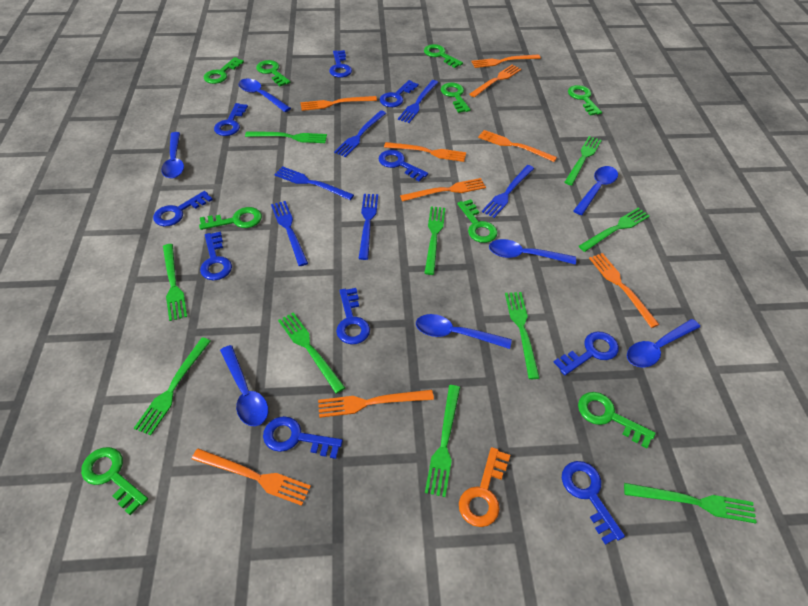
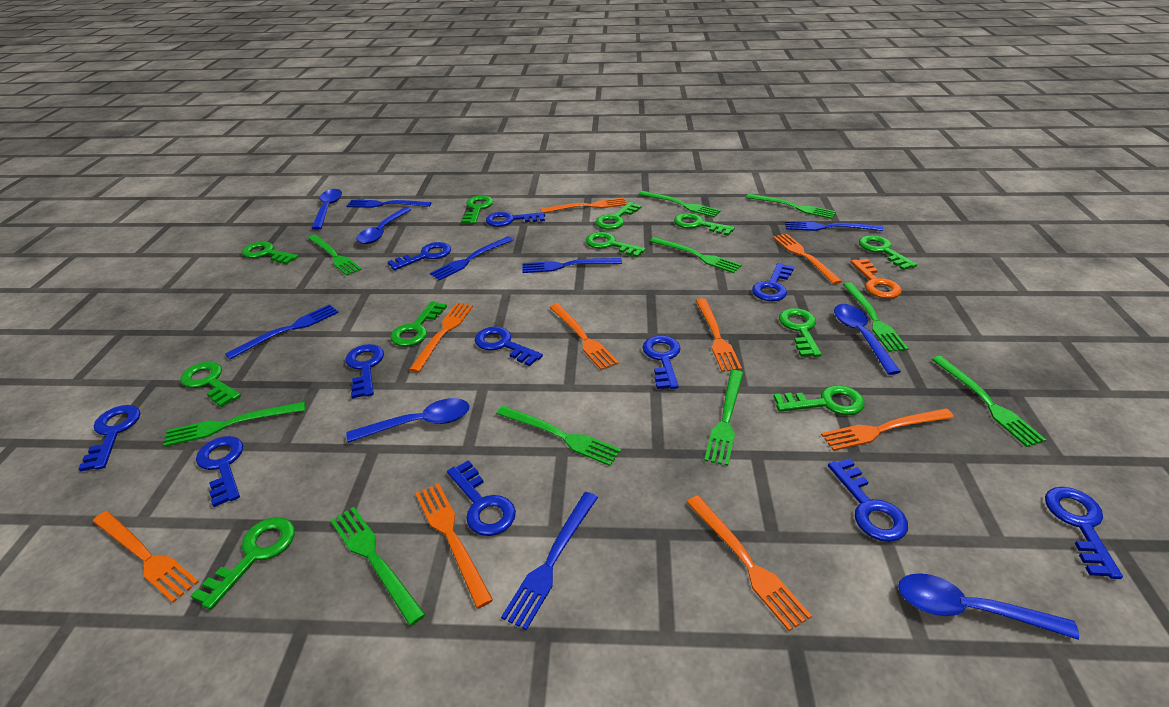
blue key: 10 -> 11
blue spoon: 7 -> 5
green key: 9 -> 11

